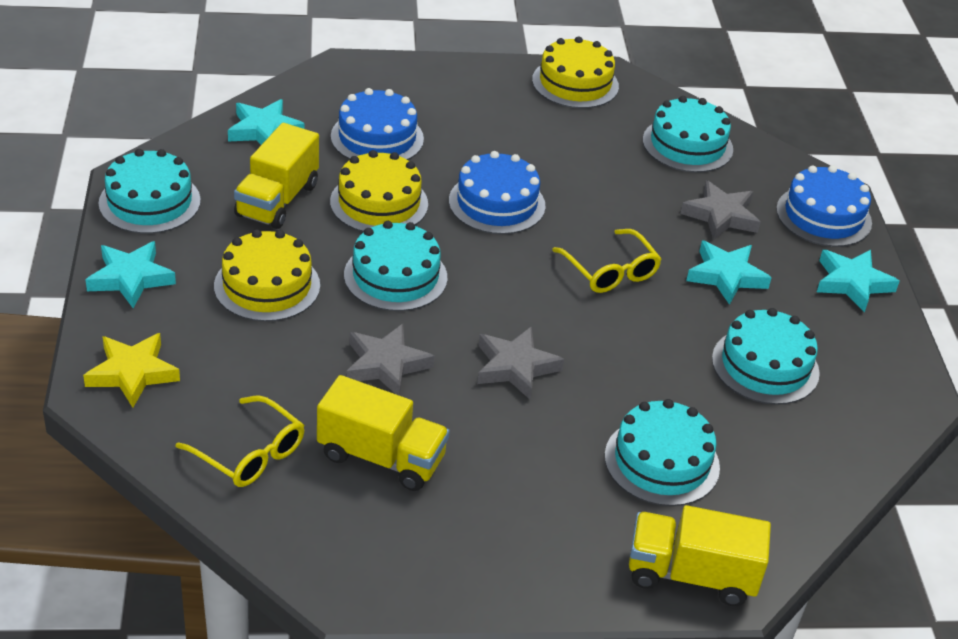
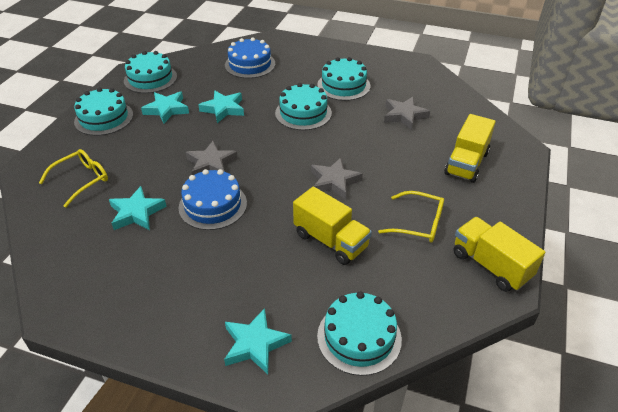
blue cake: 3 -> 2
yellow cake: 3 -> 0
yellow star: 1 -> 0

